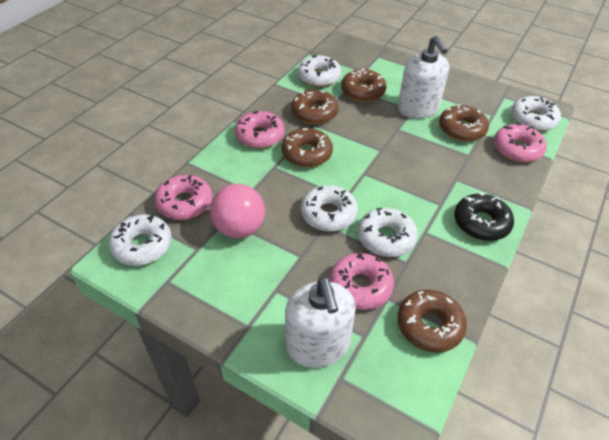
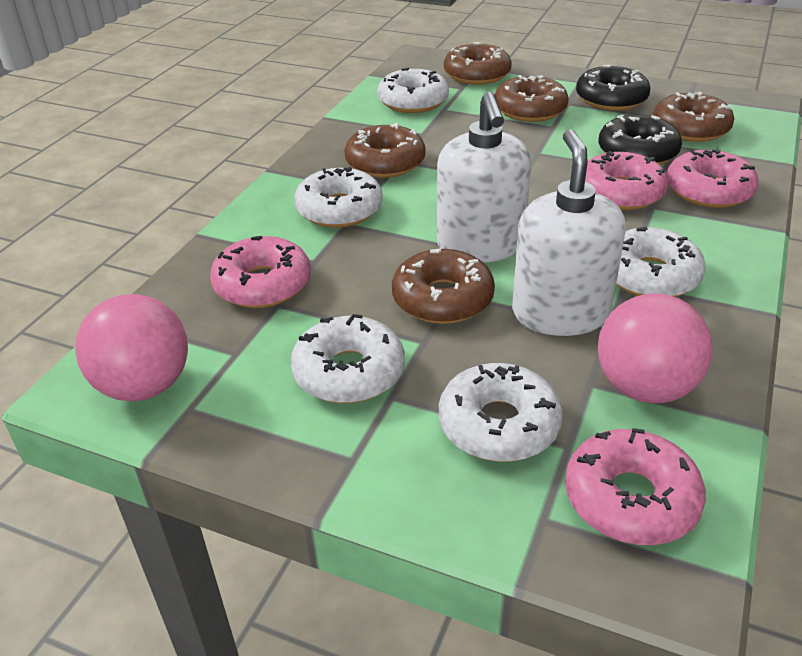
black donut: 1 -> 2
pink ball: 1 -> 2

